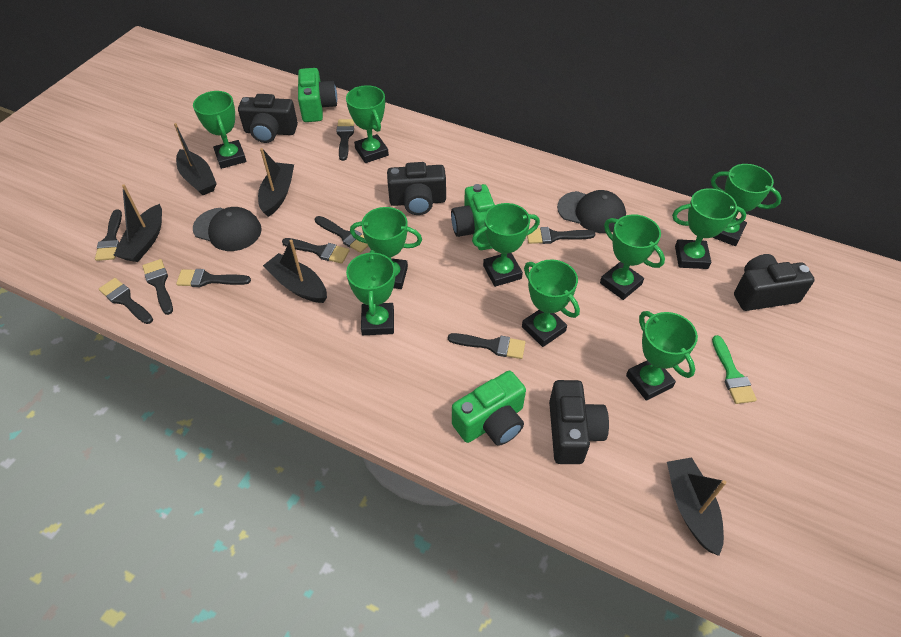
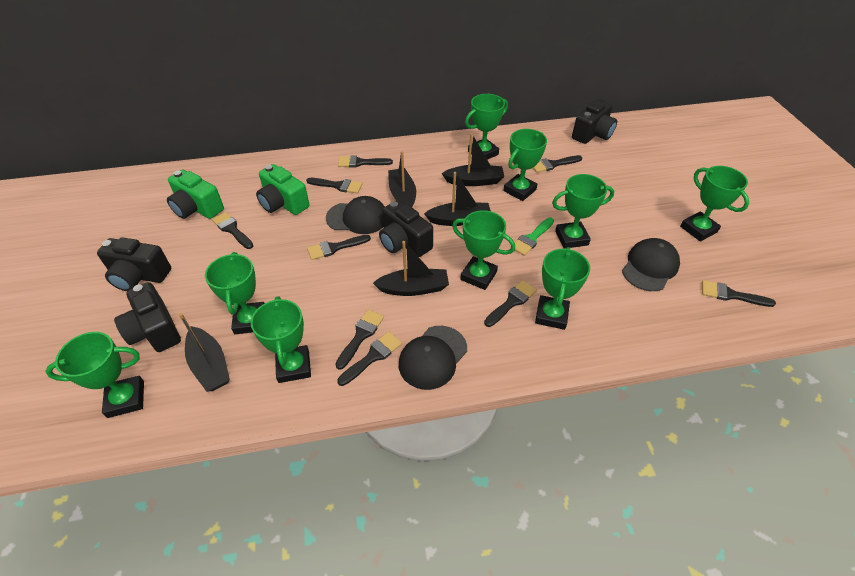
black cap: 2 -> 3
green camera: 3 -> 2
green trophy: 10 -> 9

